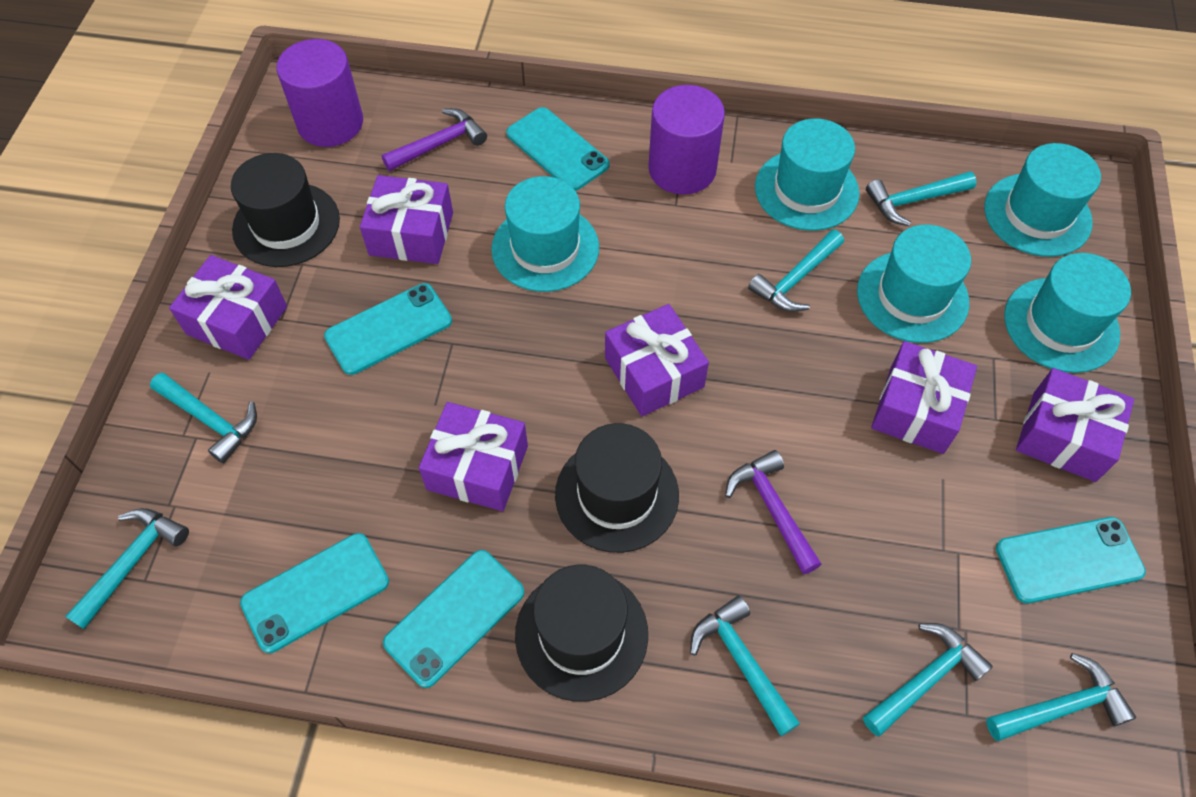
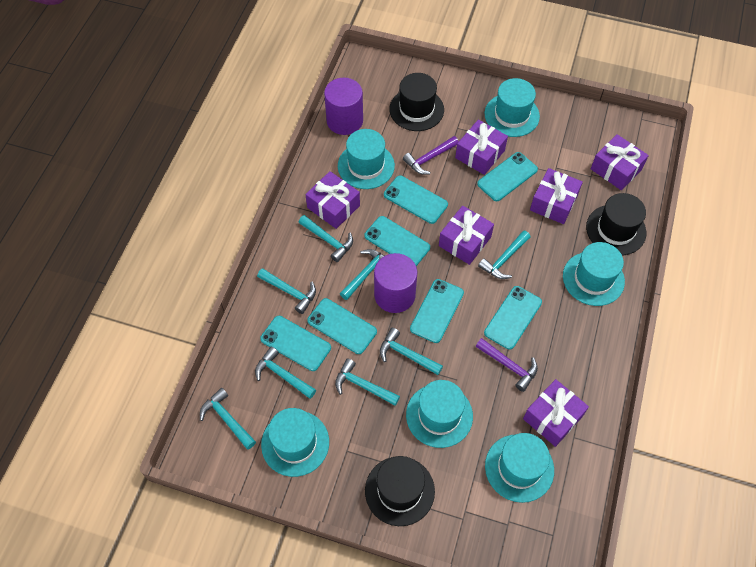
turquoise hammer: 7 -> 8
turquoise hat: 5 -> 6
turquoise phone: 5 -> 7

